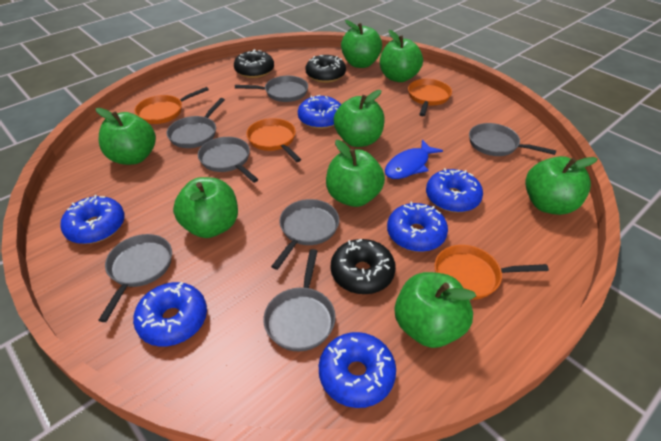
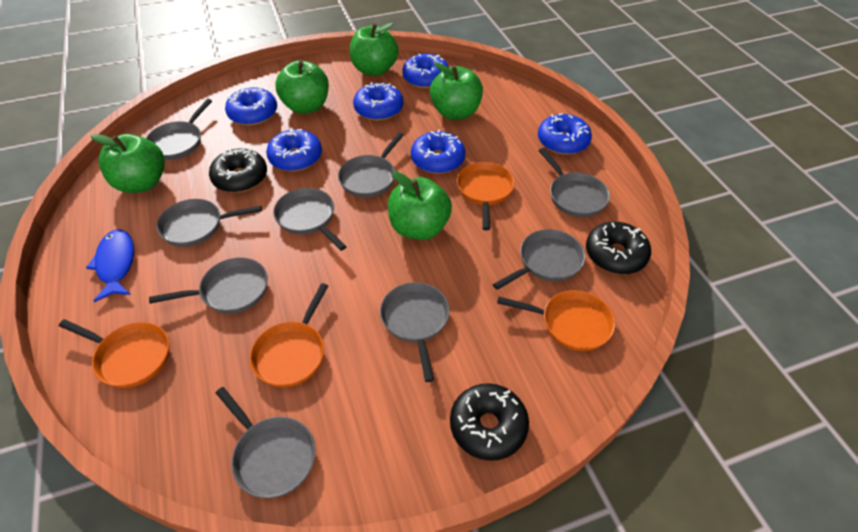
green apple: 8 -> 5
grey pan: 7 -> 9

